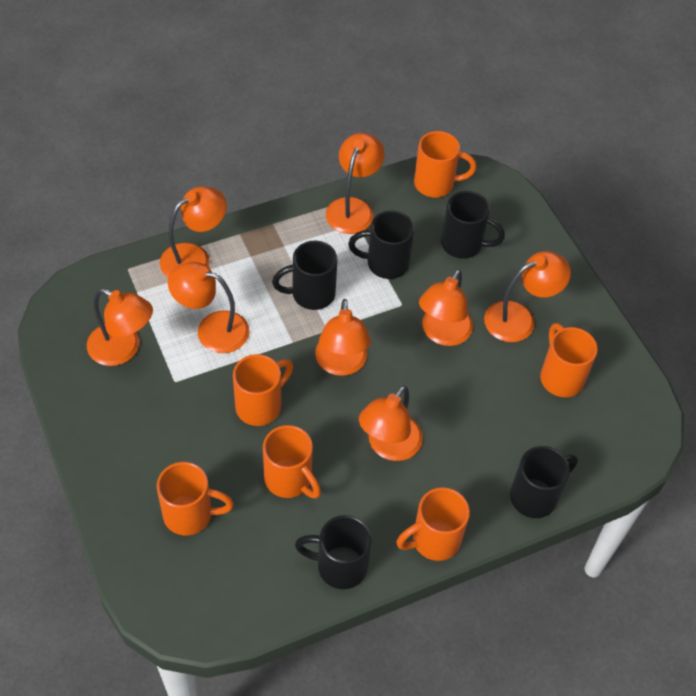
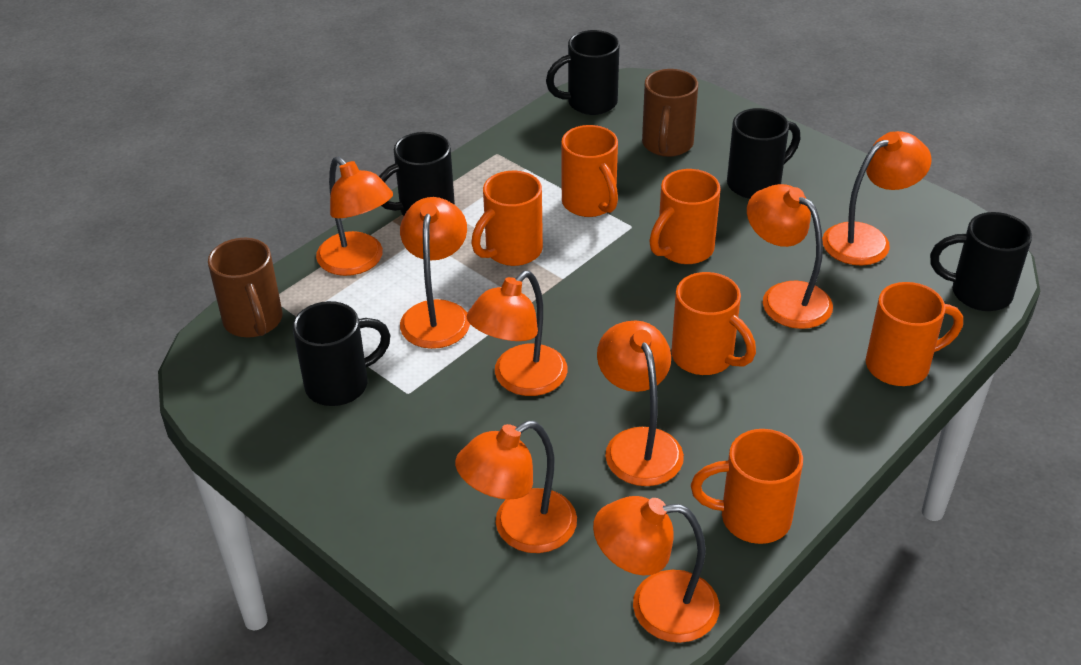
brown mug: 0 -> 2

